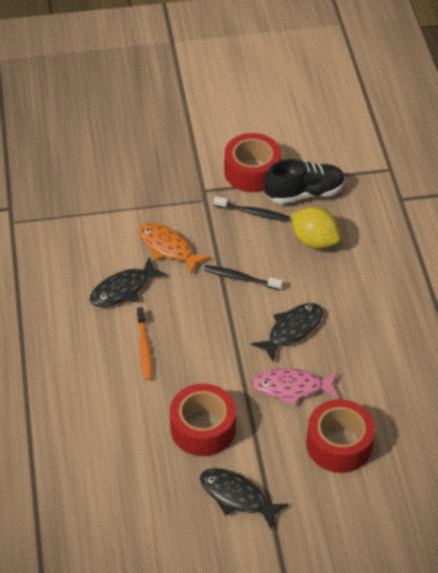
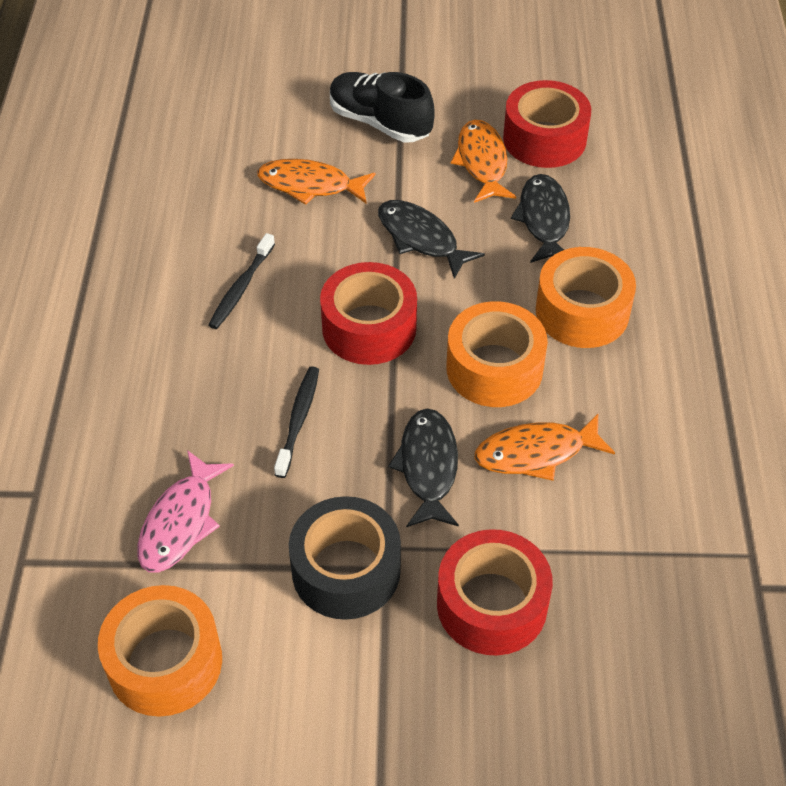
black tape: 0 -> 1
orange fish: 1 -> 3
orange tape: 0 -> 3
orange toothbrush: 1 -> 0
yellow lemon: 1 -> 0

